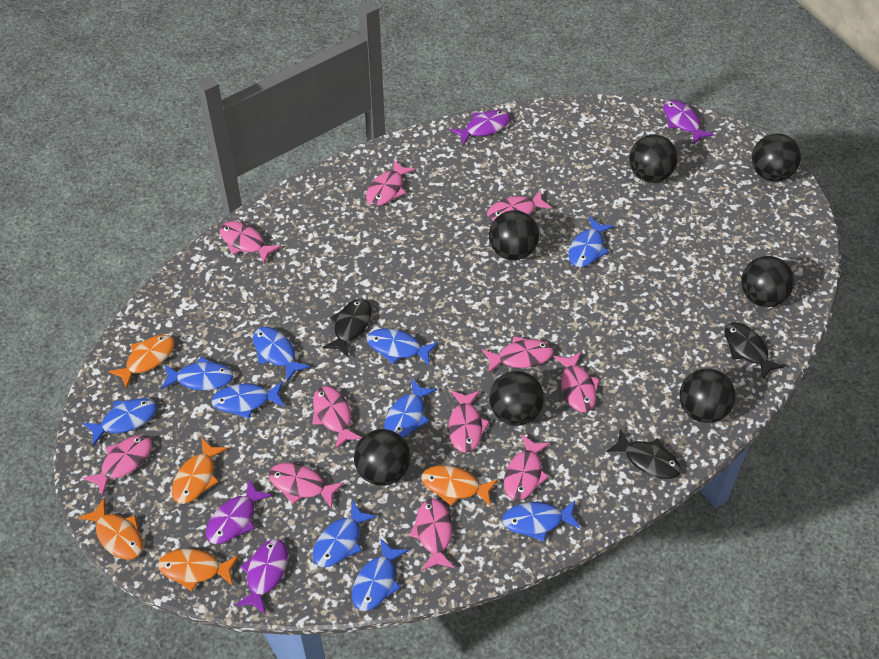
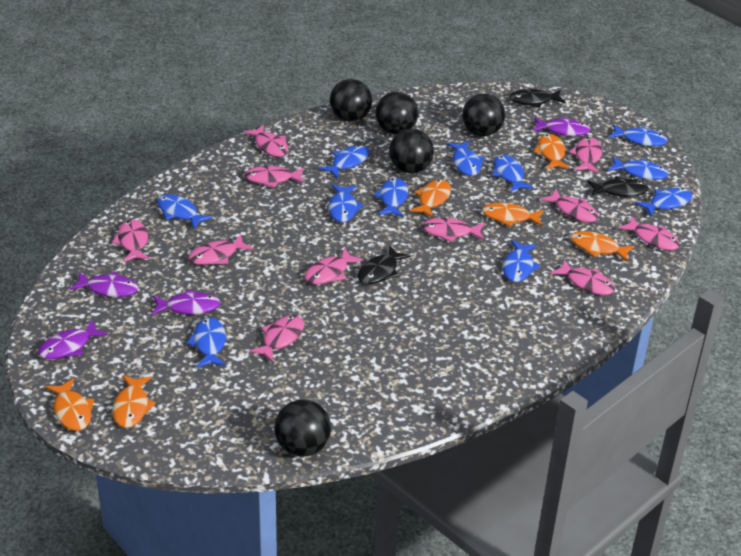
black ball: 7 -> 5
blue fish: 10 -> 11
orange fish: 5 -> 6

